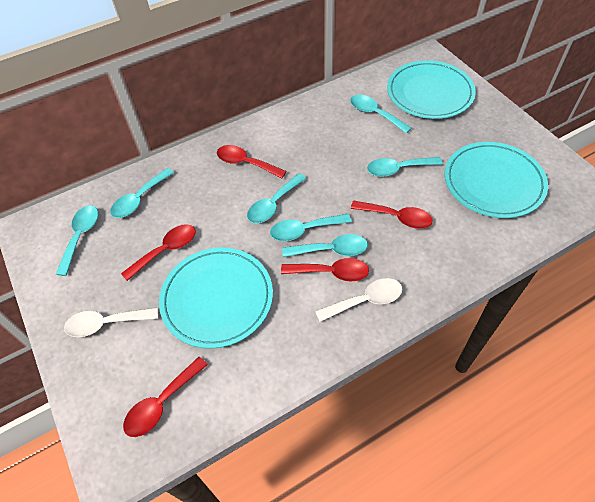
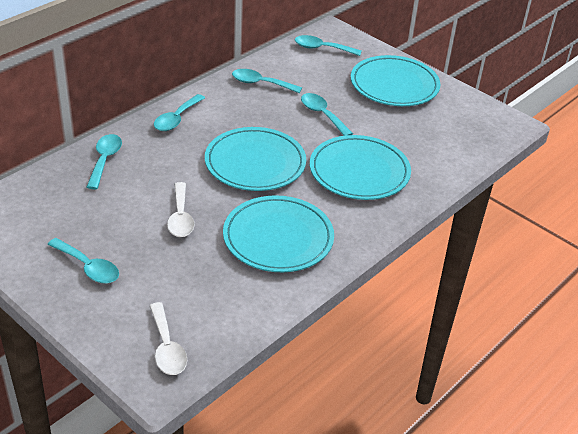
red spoon: 5 -> 0
turquoise plate: 3 -> 4
turquoise spoon: 7 -> 6

